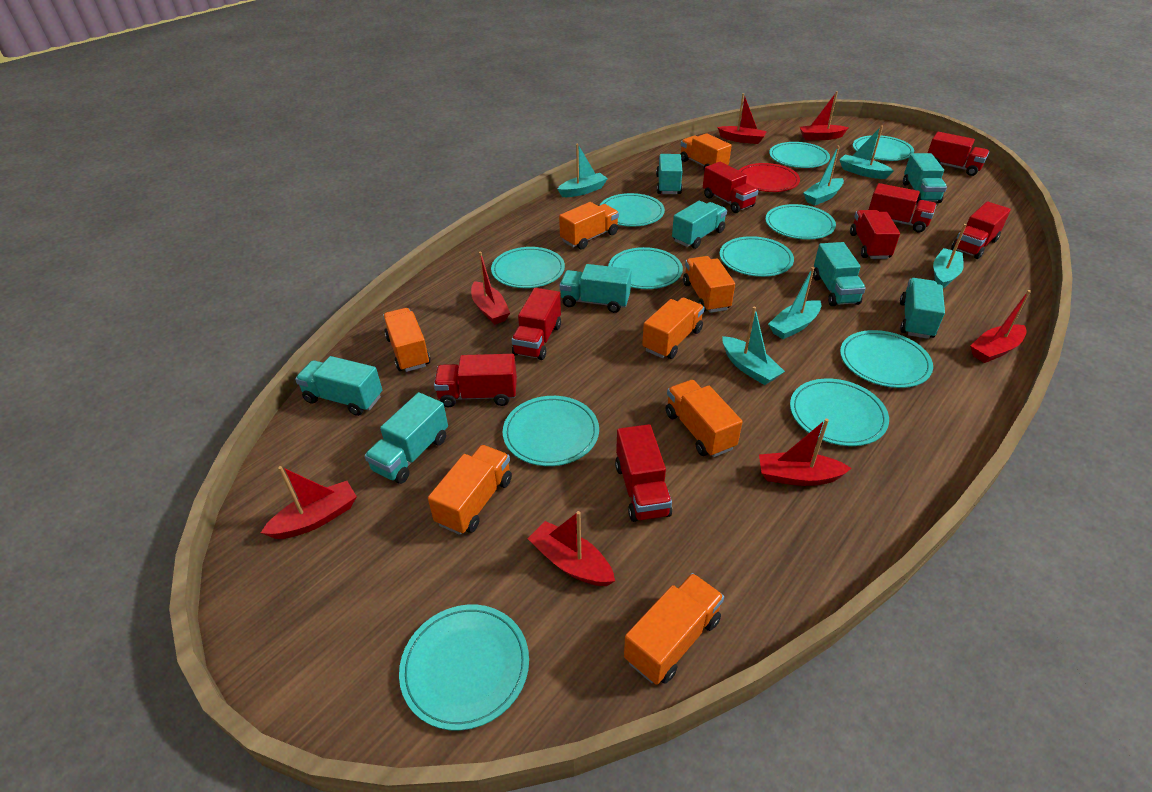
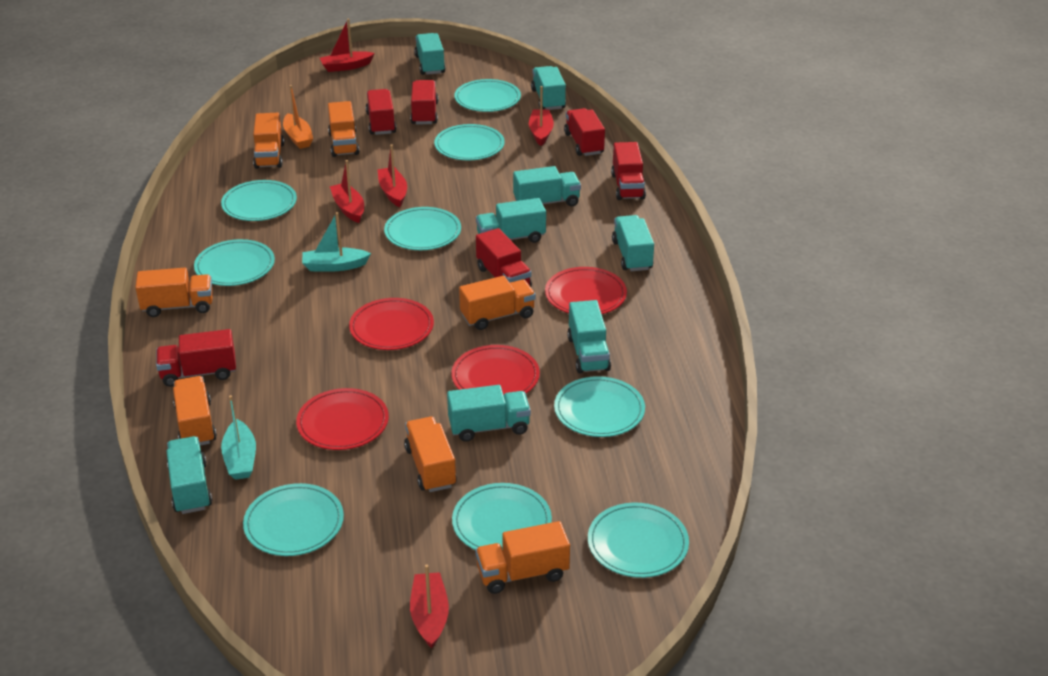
orange boat: 0 -> 1
orange truck: 8 -> 7
red boat: 7 -> 5
red plate: 1 -> 4
red truck: 8 -> 6
turquoise boat: 6 -> 2
turquoise plate: 11 -> 9

